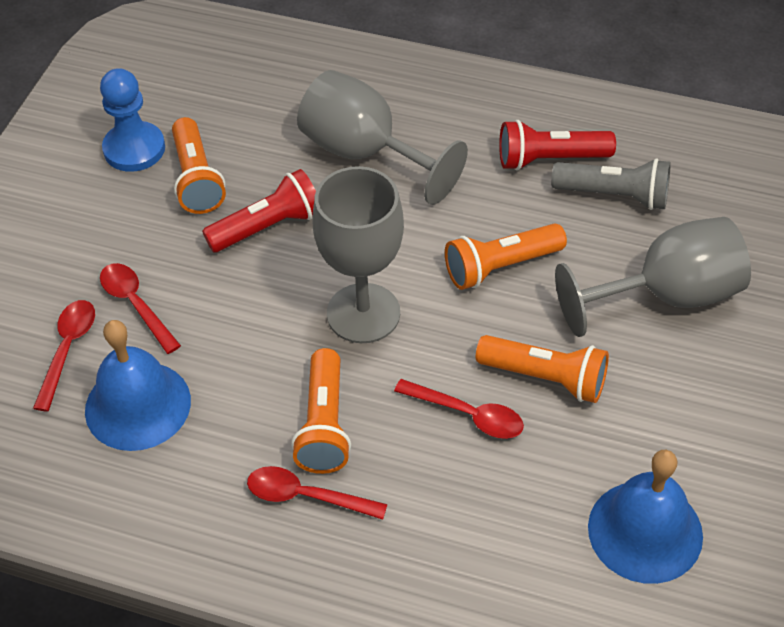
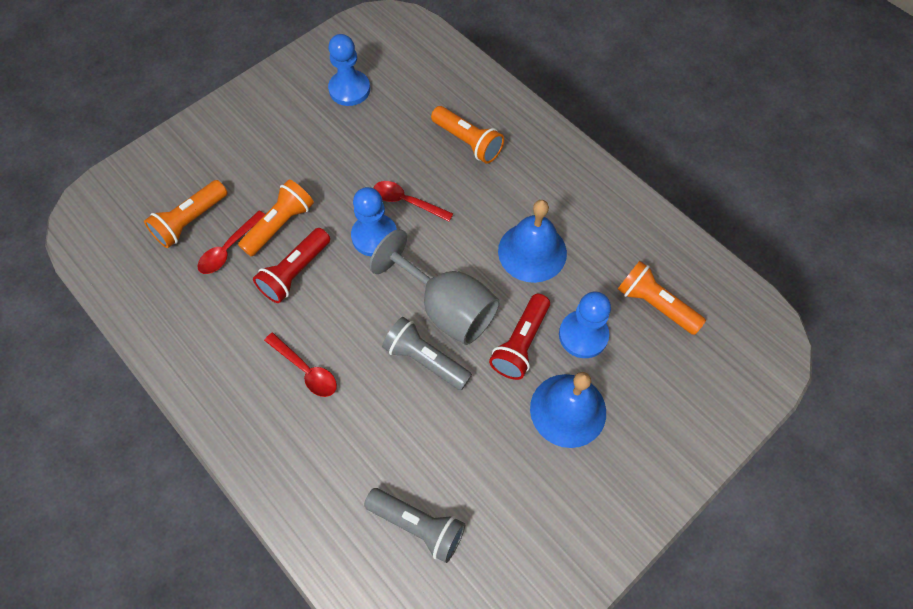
blue pawn: 1 -> 3
grey flashlight: 1 -> 2
grey goblet: 3 -> 1
red spoon: 4 -> 3

